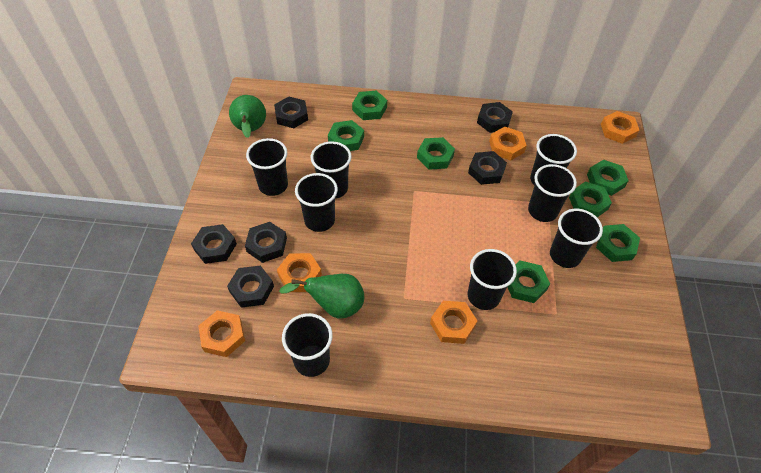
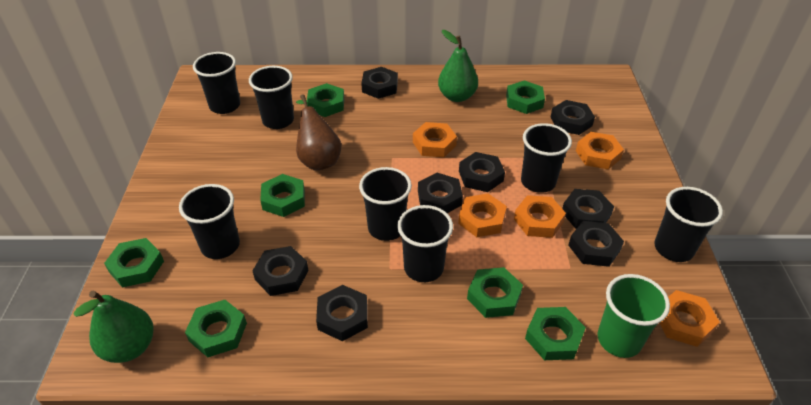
black cup: 8 -> 7
black nut: 6 -> 8
brown pear: 0 -> 1
green cup: 0 -> 1

